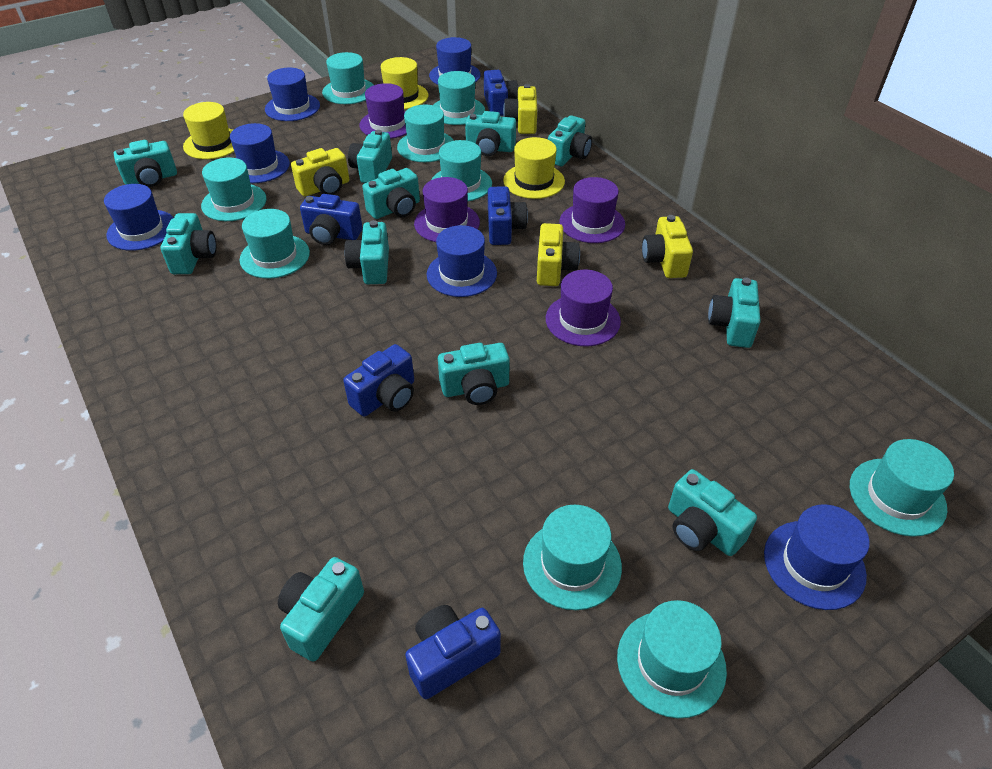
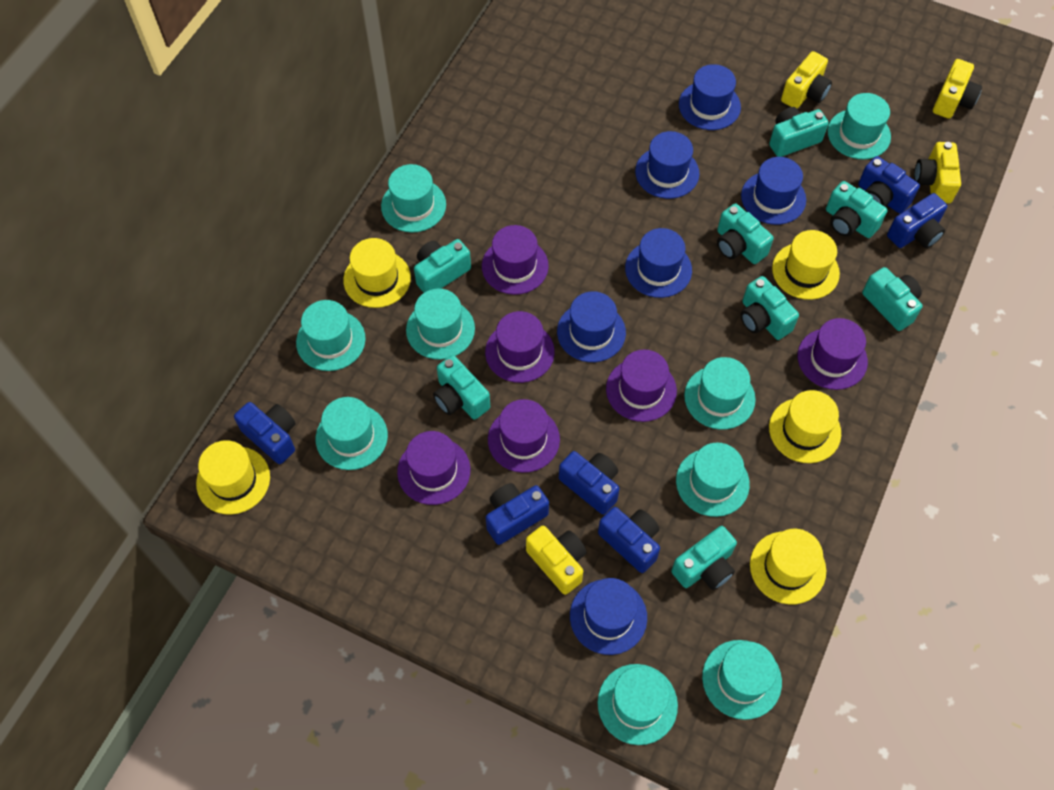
blue camera: 5 -> 6
purple hat: 4 -> 6
turquoise camera: 11 -> 8
yellow hat: 3 -> 5

